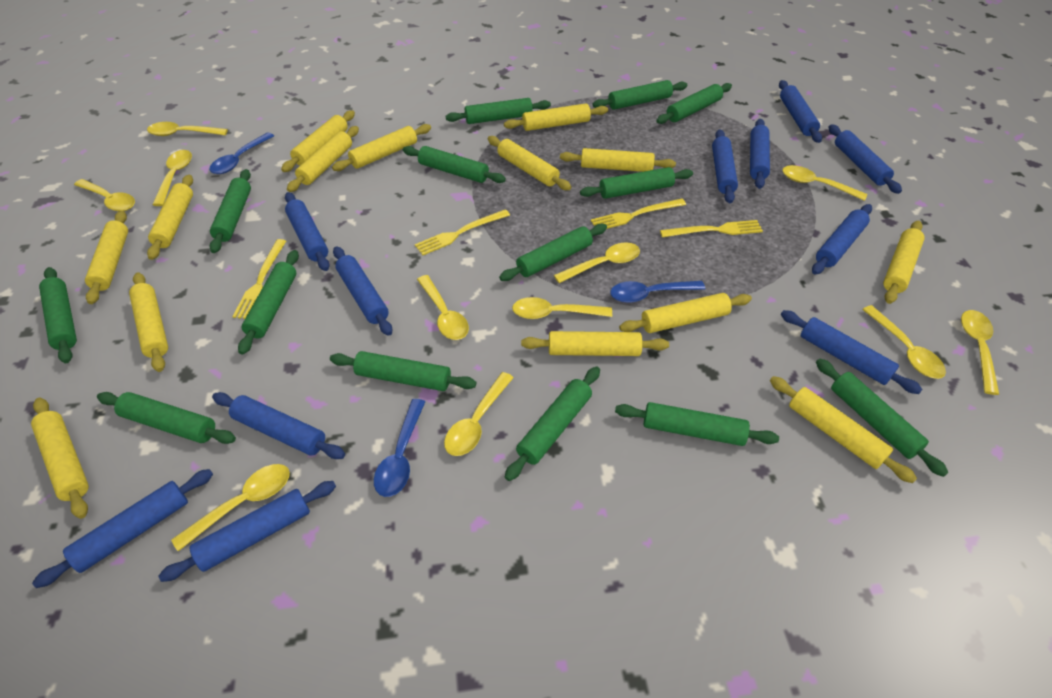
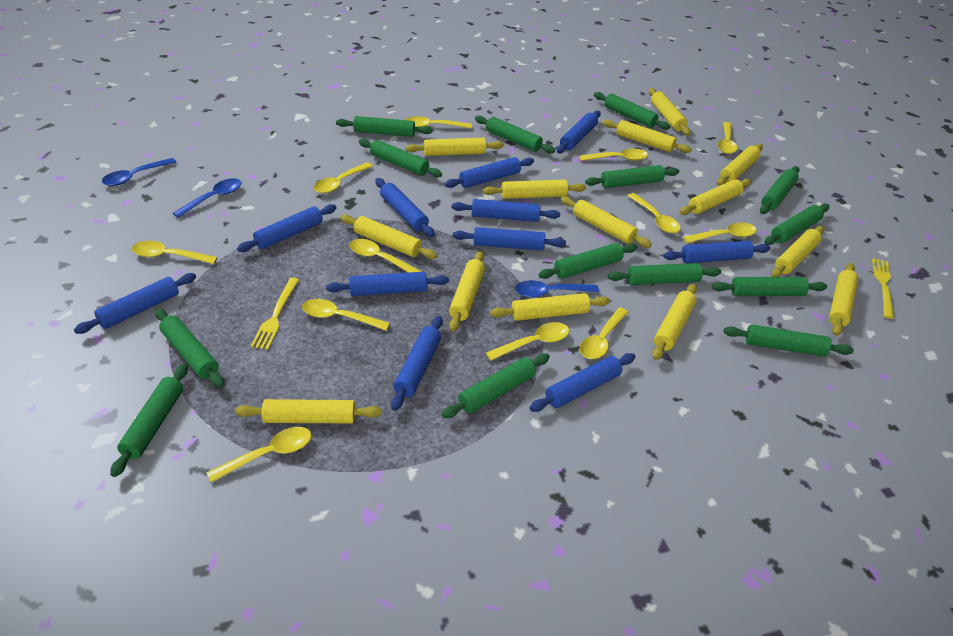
yellow fork: 4 -> 2
yellow spoon: 11 -> 12

